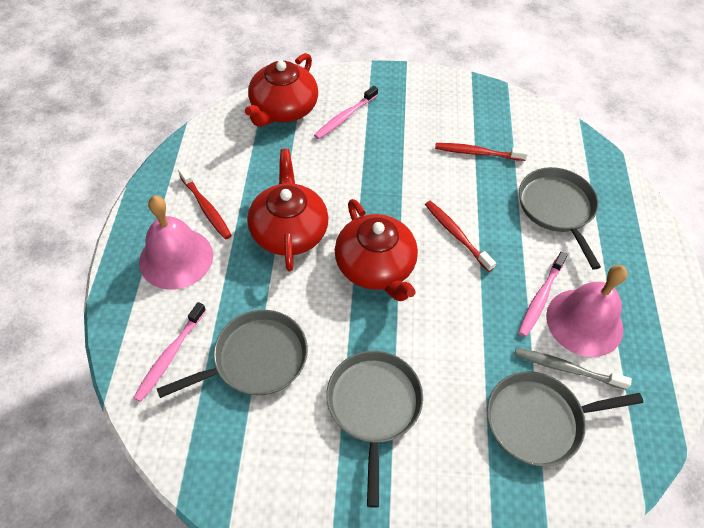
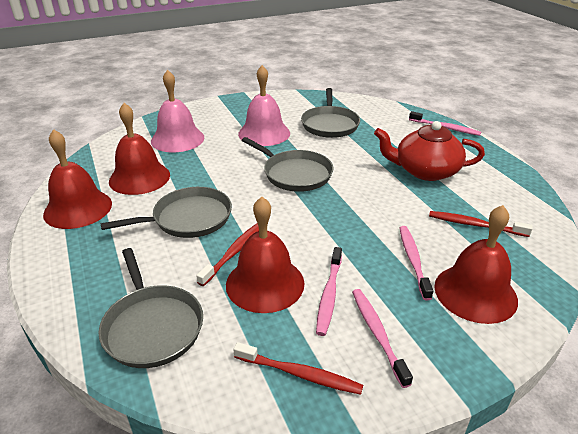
grey toothbrush: 1 -> 0
pink toothbrush: 3 -> 4
red bell: 0 -> 4
red teapot: 3 -> 1

